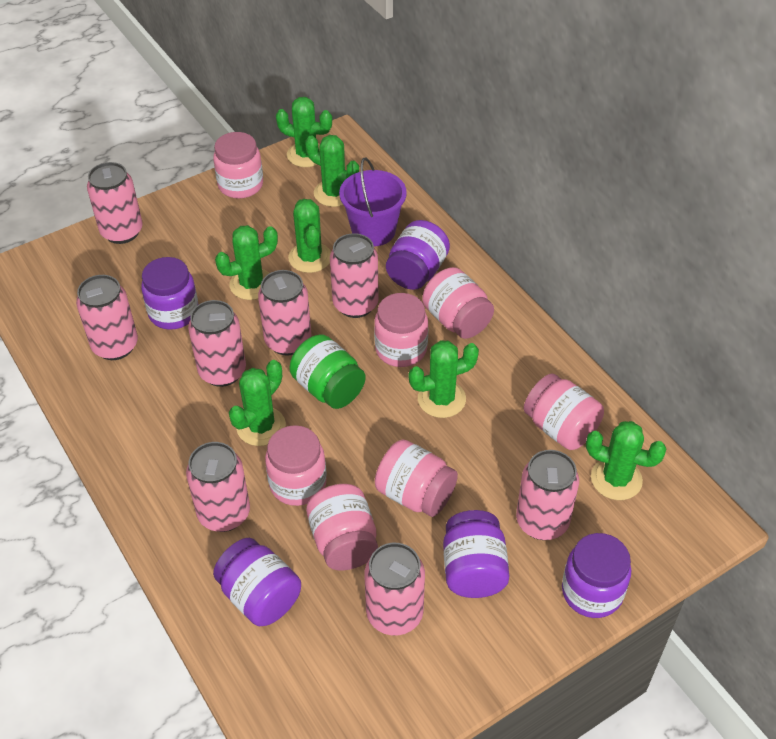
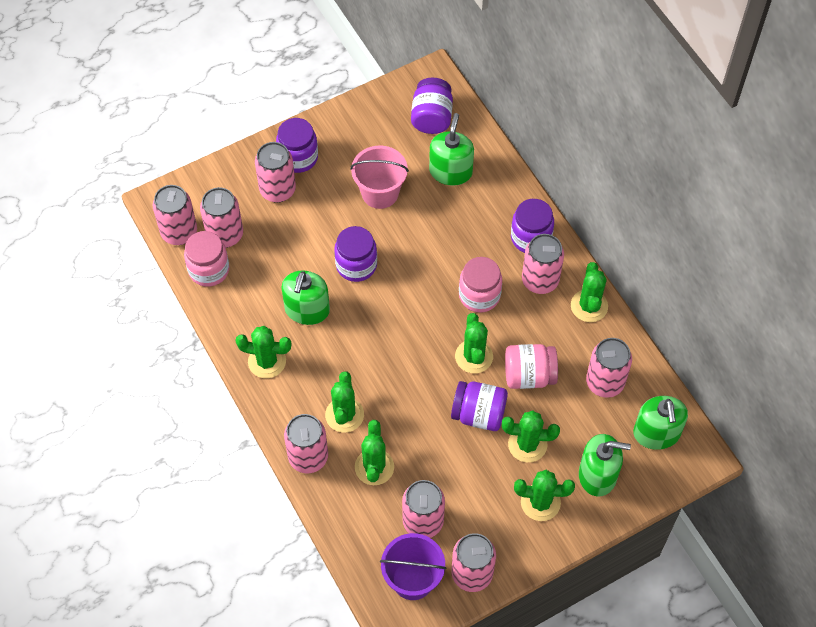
green jar: 1 -> 0
green soap dispenser: 0 -> 4
pink bucket: 0 -> 1
pink jar: 7 -> 3

